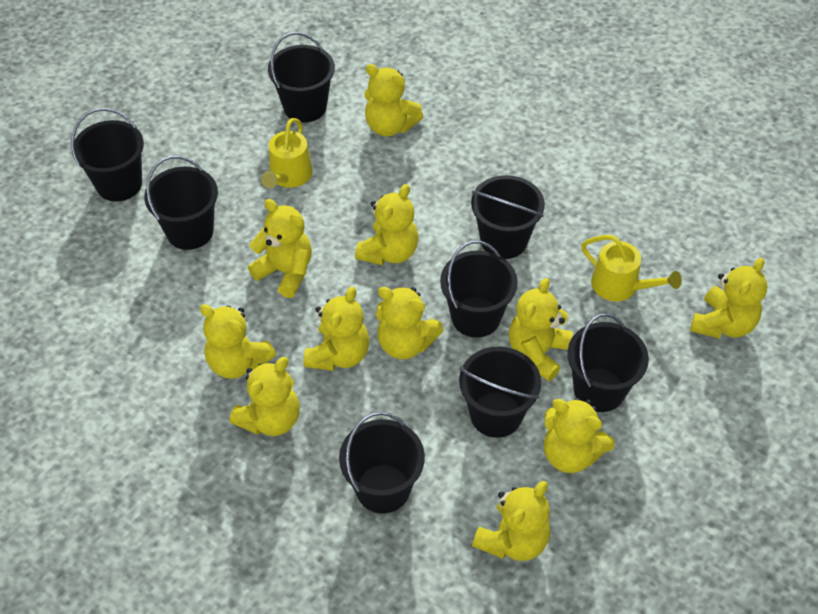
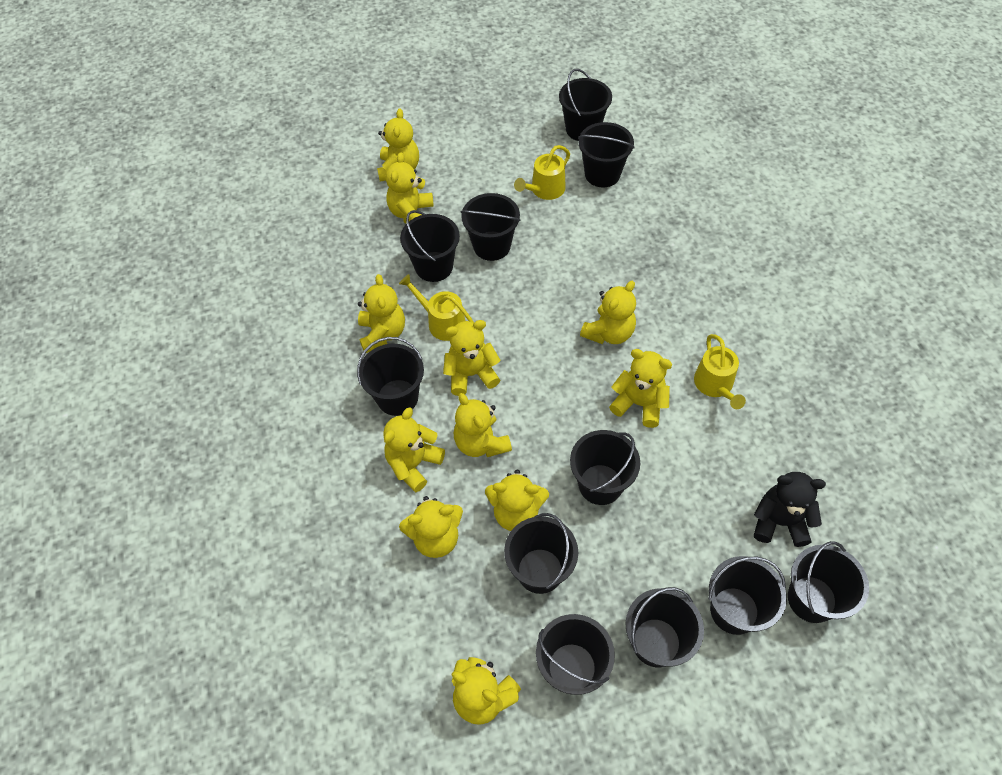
black bucket: 8 -> 11
black teddy bear: 0 -> 1
yellow watering can: 2 -> 3

